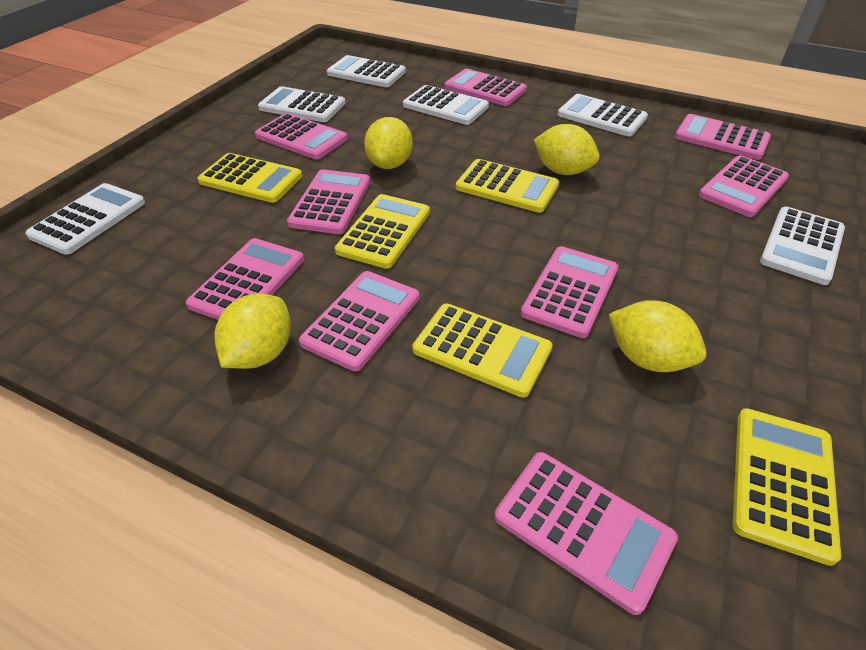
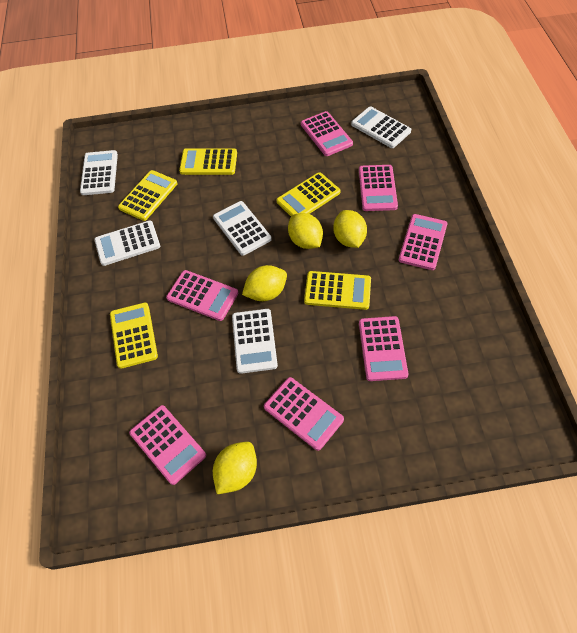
pink calculator: 9 -> 7
white calculator: 6 -> 5

